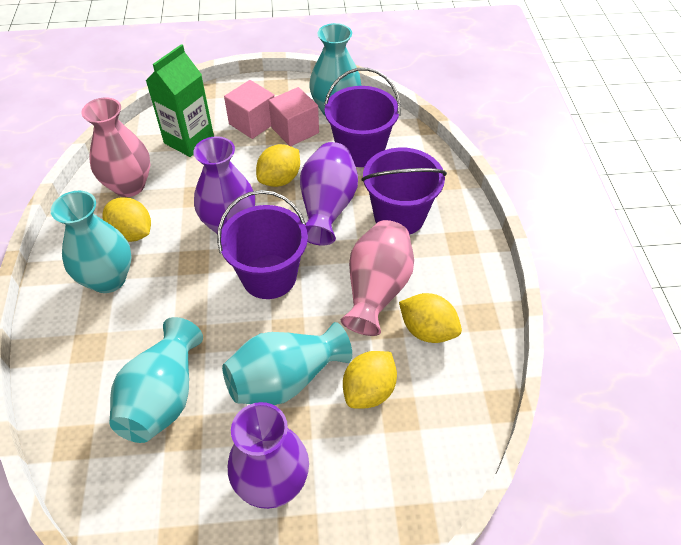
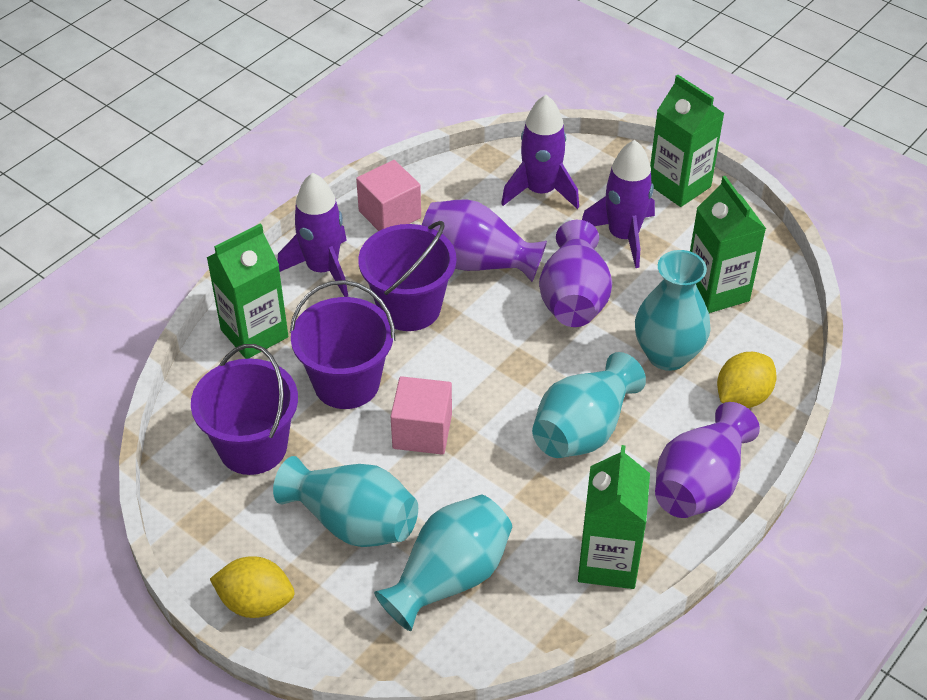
green carton: 1 -> 4
pink vase: 2 -> 0
purple rocket: 0 -> 3
yellow lemon: 4 -> 2

